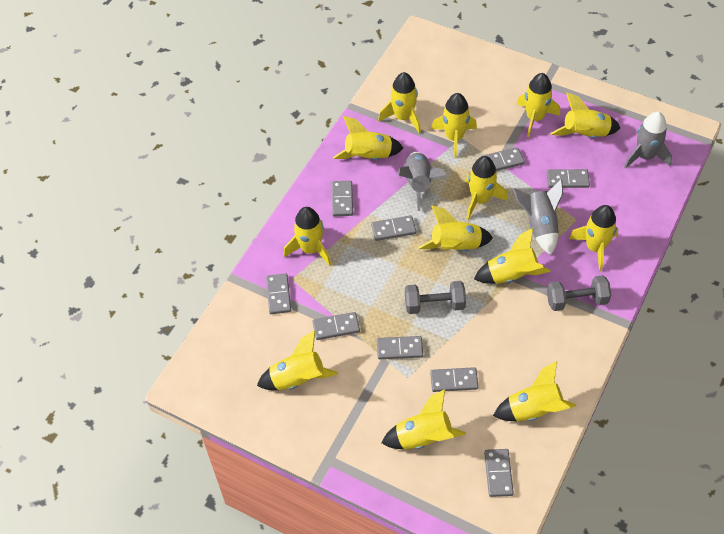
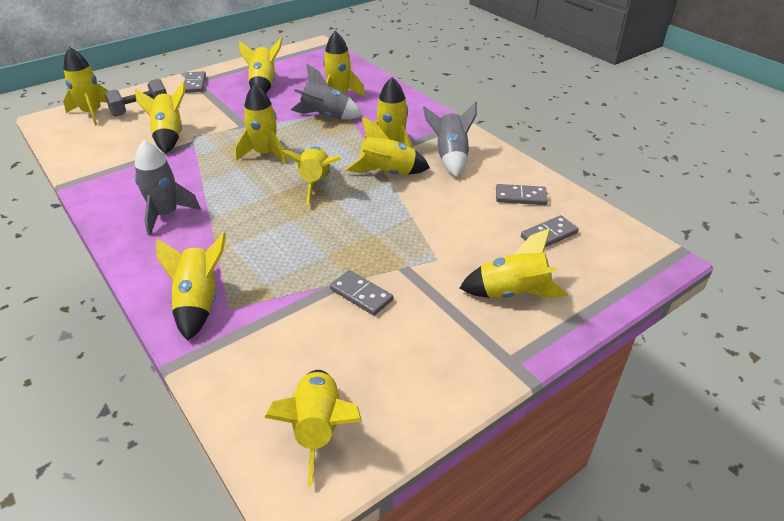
grey domino: 9 -> 4
grey dumbbell: 2 -> 1
yellow rocket: 13 -> 11

